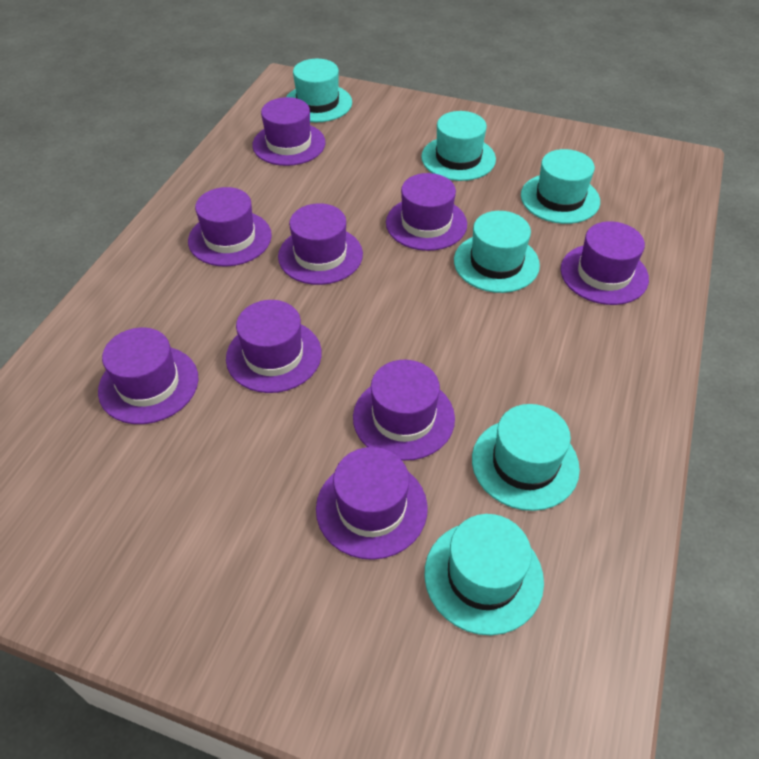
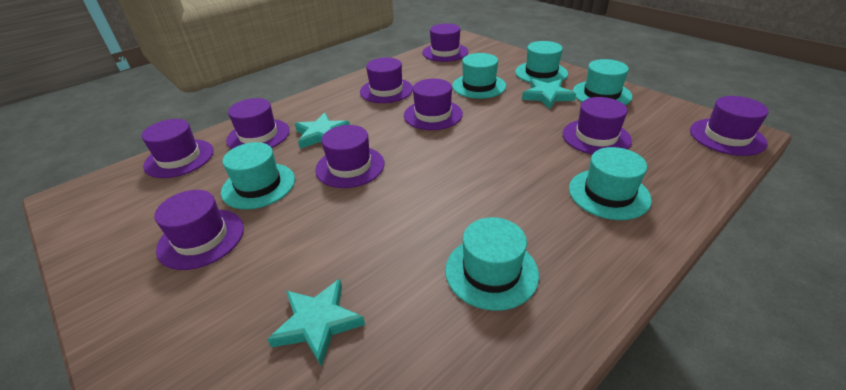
turquoise star: 0 -> 3

